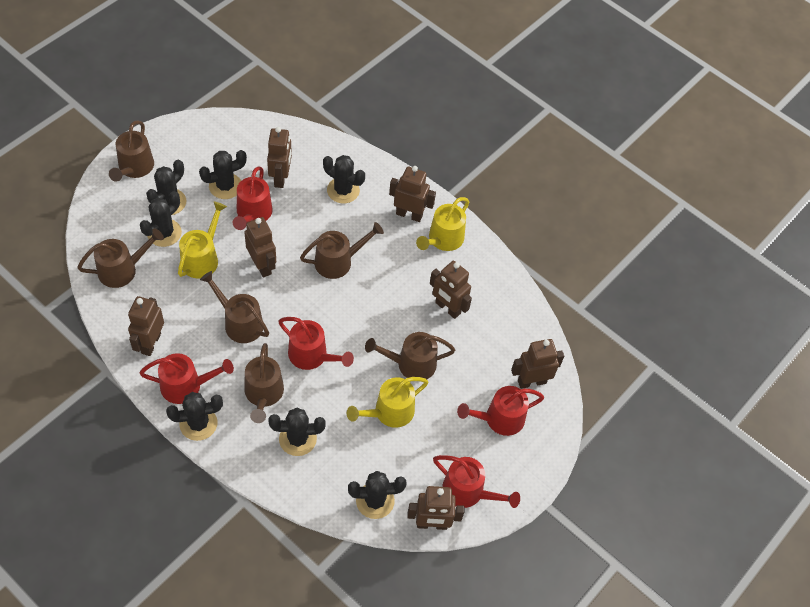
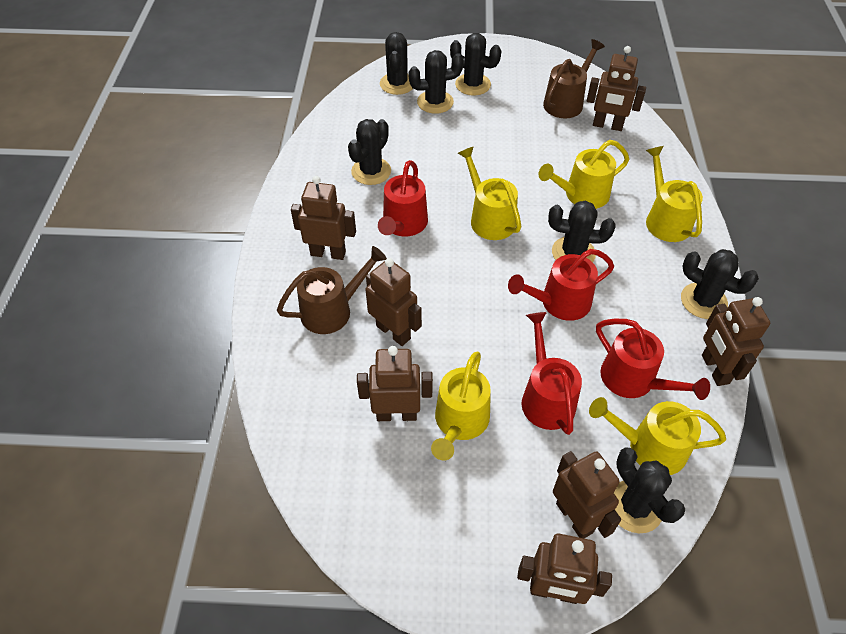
brown watering can: 6 -> 2
red watering can: 5 -> 4
yellow watering can: 3 -> 5

